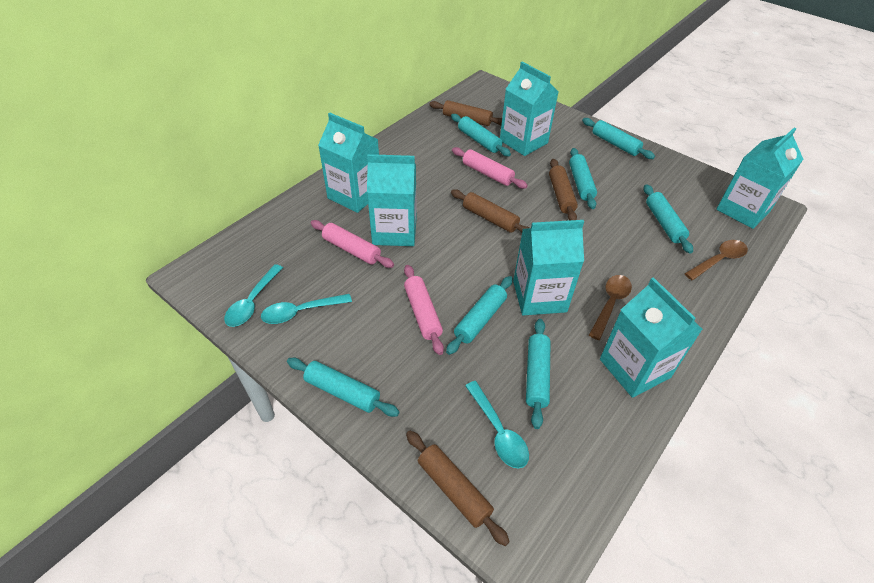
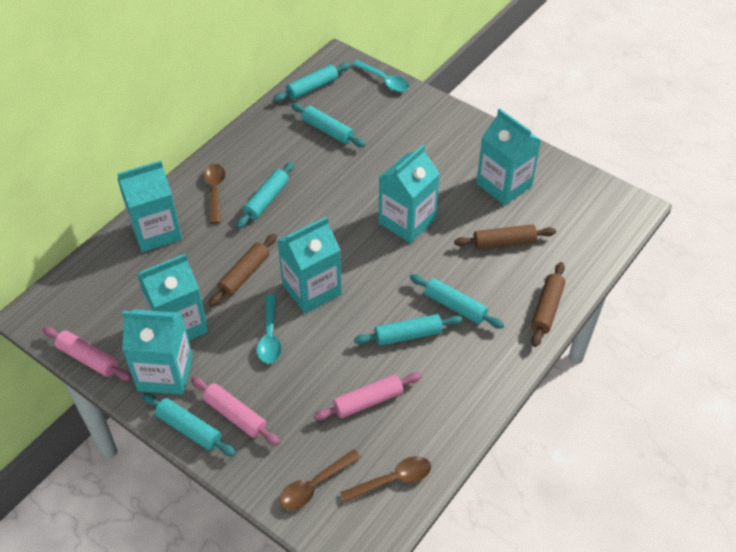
brown rolling pin: 4 -> 3
brown spoon: 2 -> 3
turquoise rolling pin: 7 -> 6
turquoise spoon: 3 -> 2

